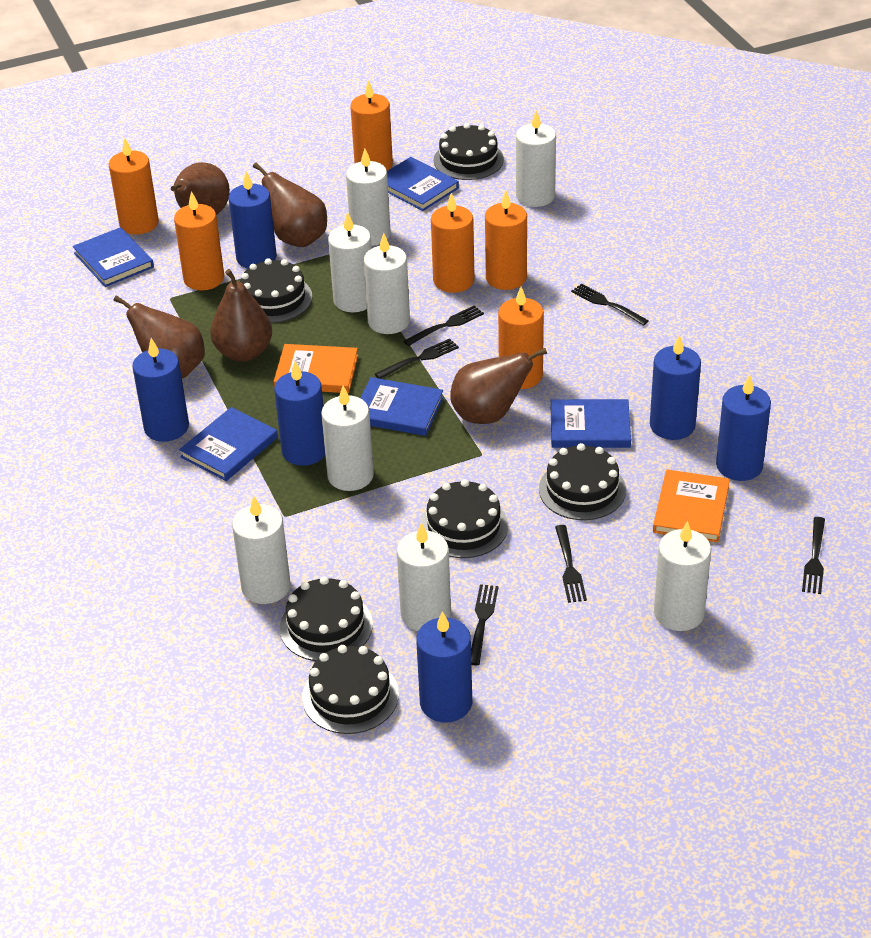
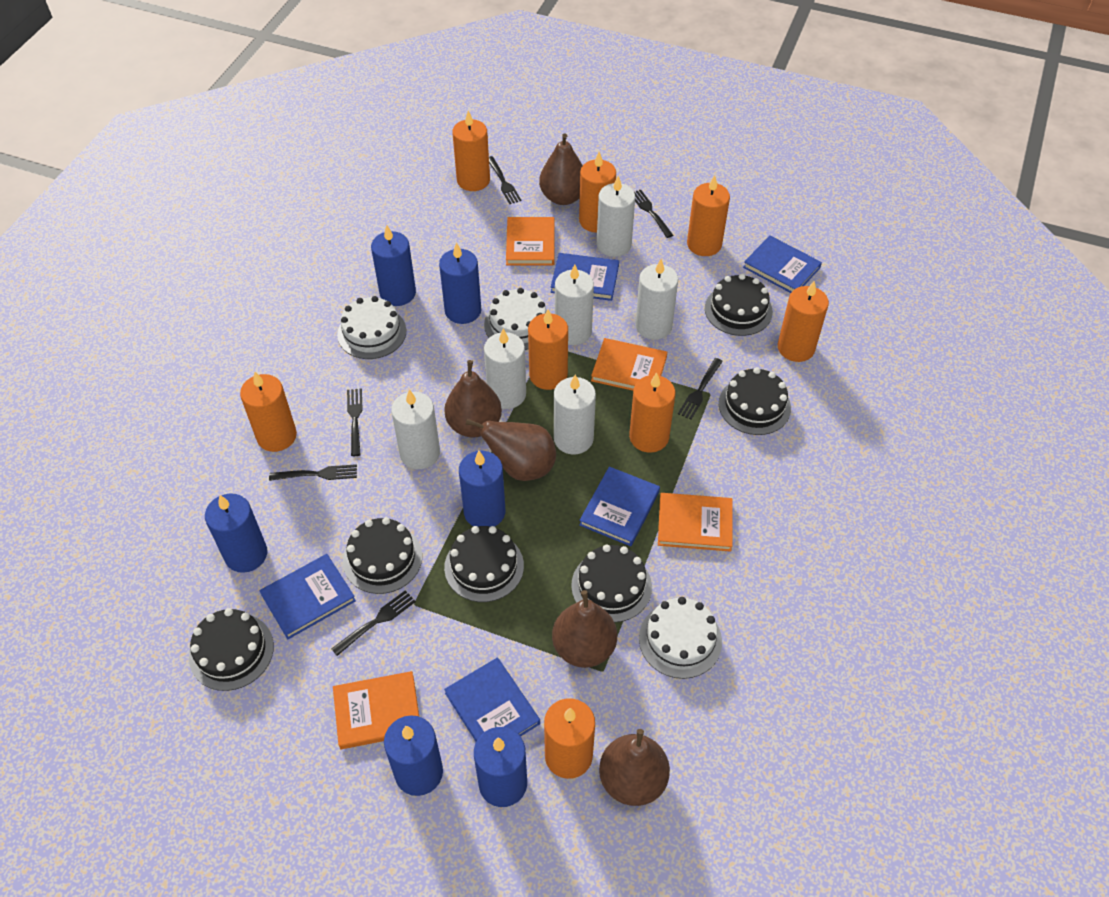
orange book: 2 -> 4
orange candle: 6 -> 8
white cake: 0 -> 3
white candle: 8 -> 6

